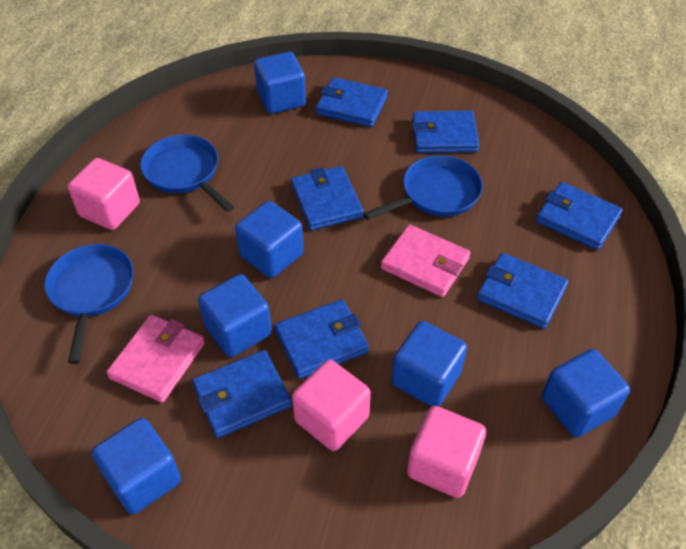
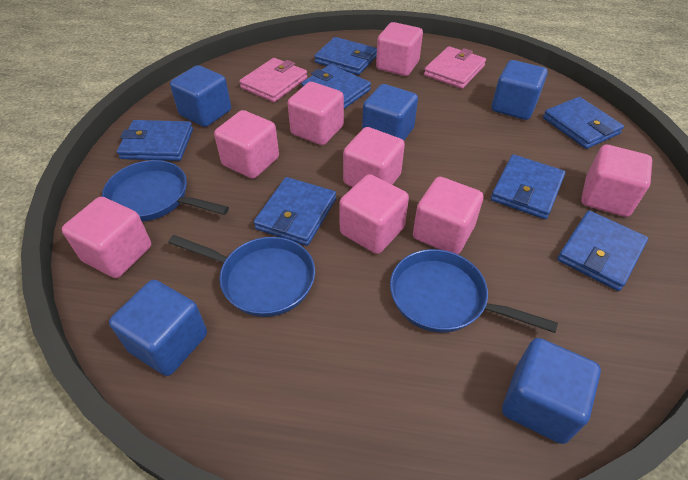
blue cube: 6 -> 5
pink cube: 3 -> 8

